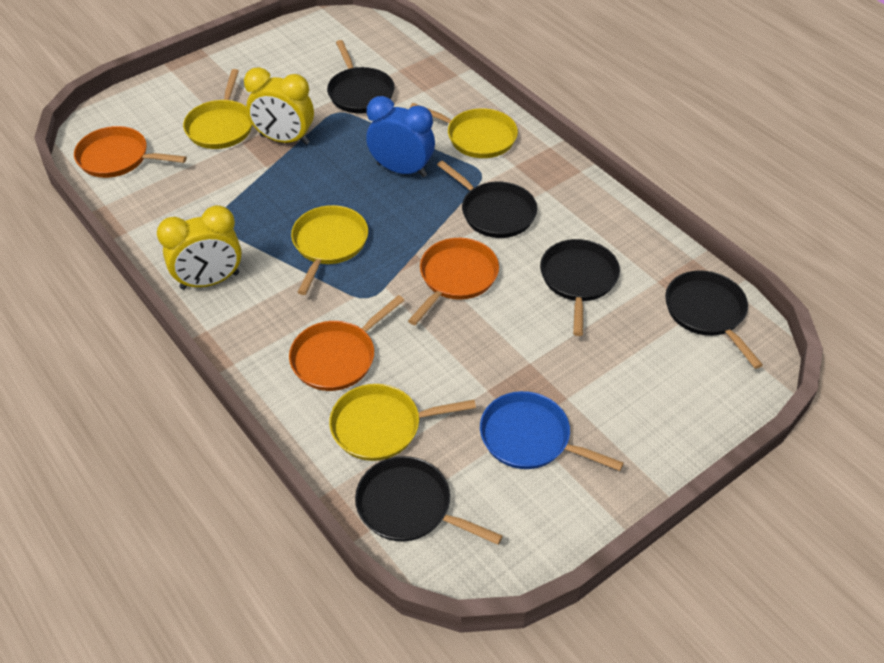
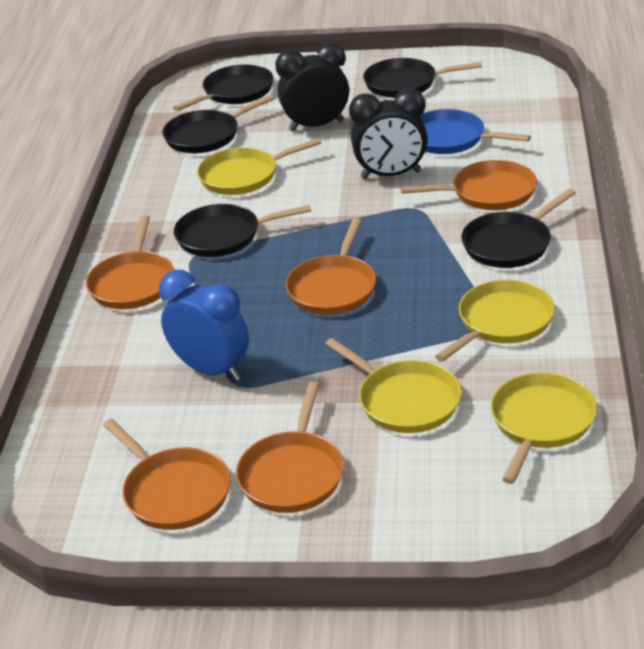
black clock: 0 -> 2
orange pan: 3 -> 5
yellow clock: 2 -> 0

